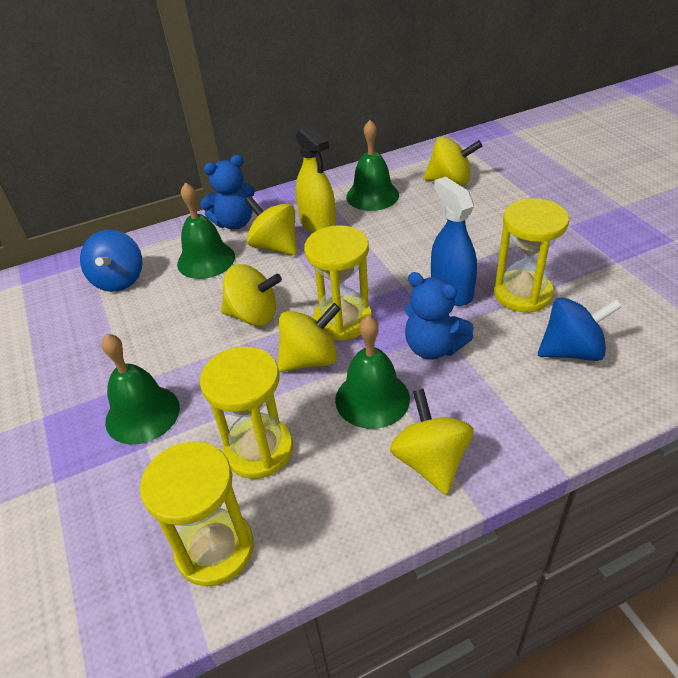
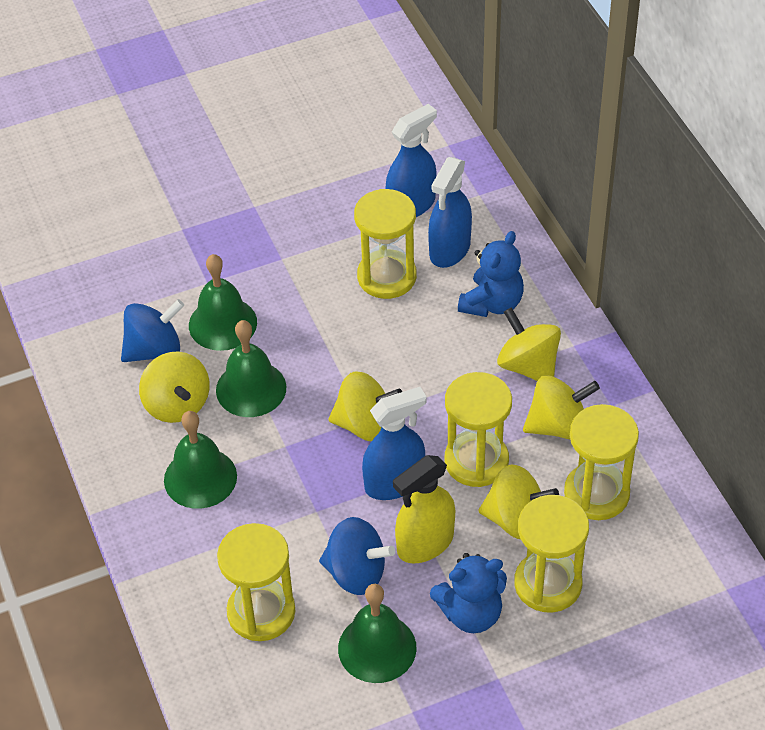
blue spray bottle: 1 -> 3
yellow hourglass: 4 -> 5

